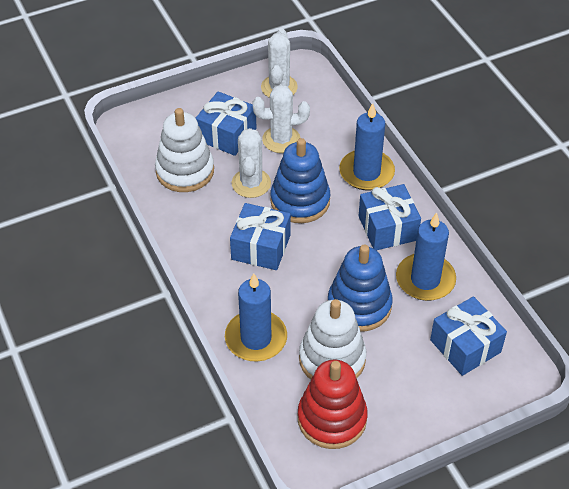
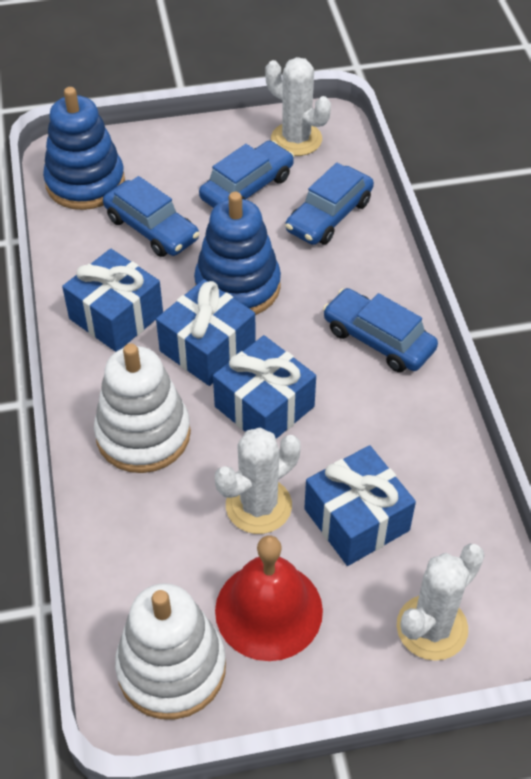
blue candle: 3 -> 0
blue car: 0 -> 4
red bell: 0 -> 1
red stacking toy: 1 -> 0

